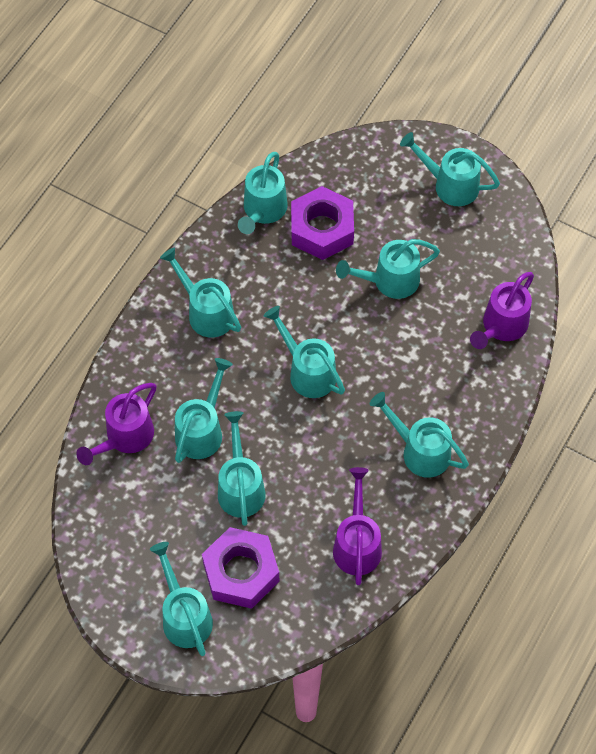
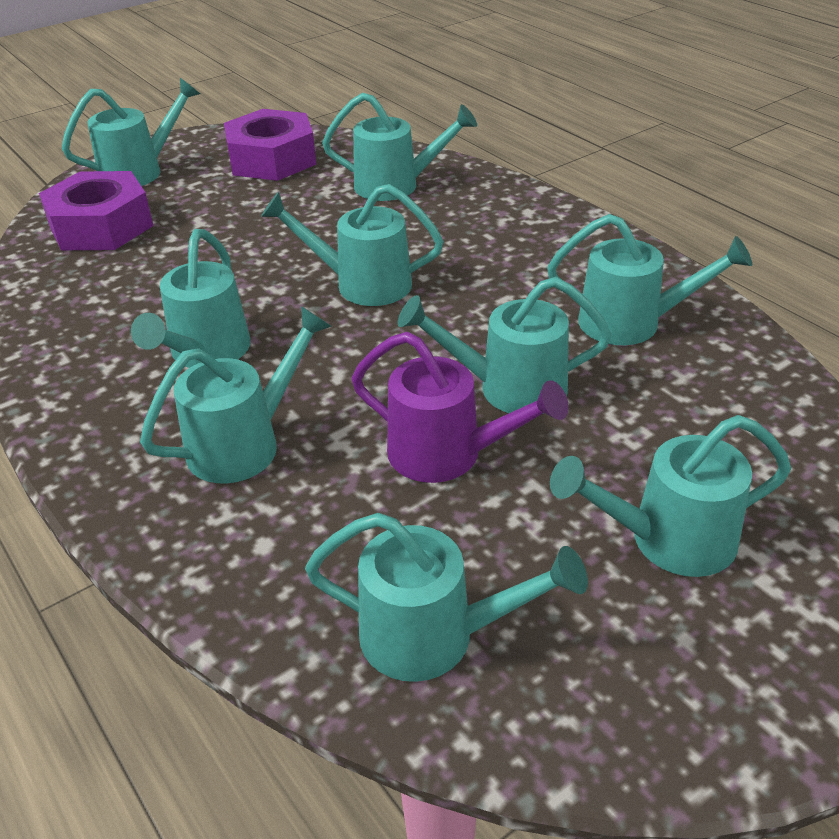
purple watering can: 3 -> 1

